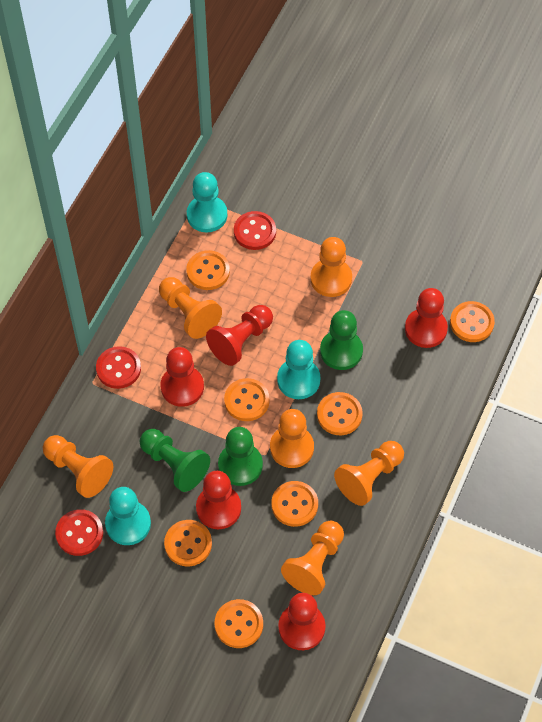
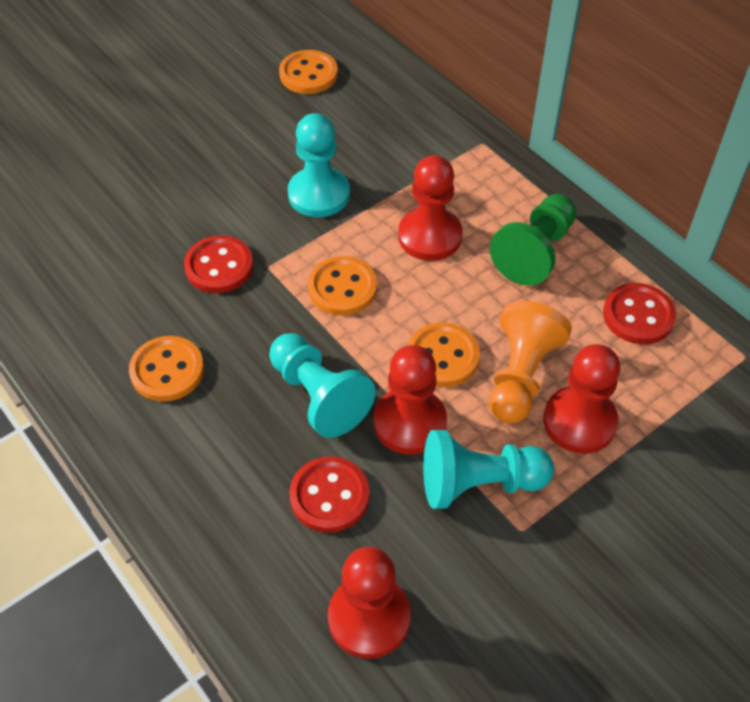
green pawn: 3 -> 1
orange button: 7 -> 4
orange pawn: 6 -> 1
red pawn: 5 -> 4

